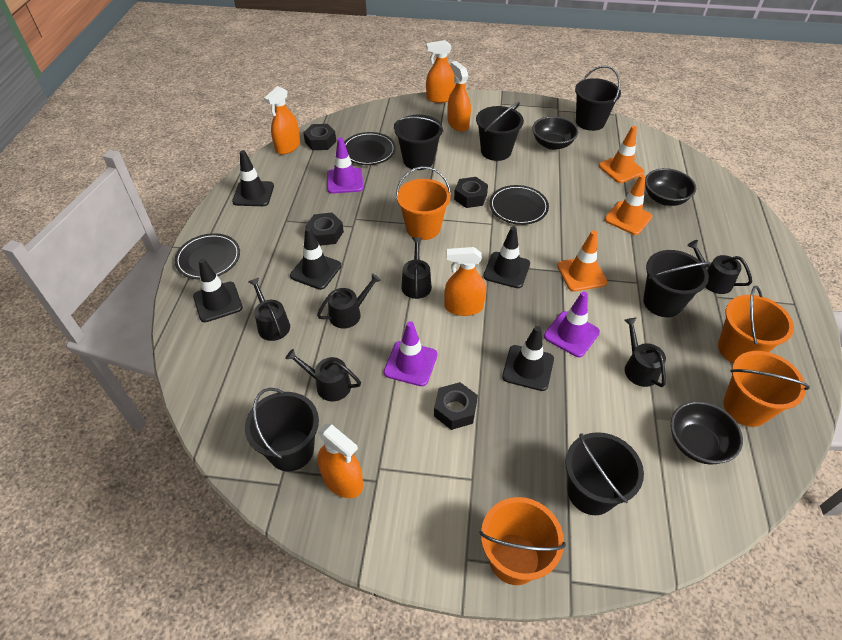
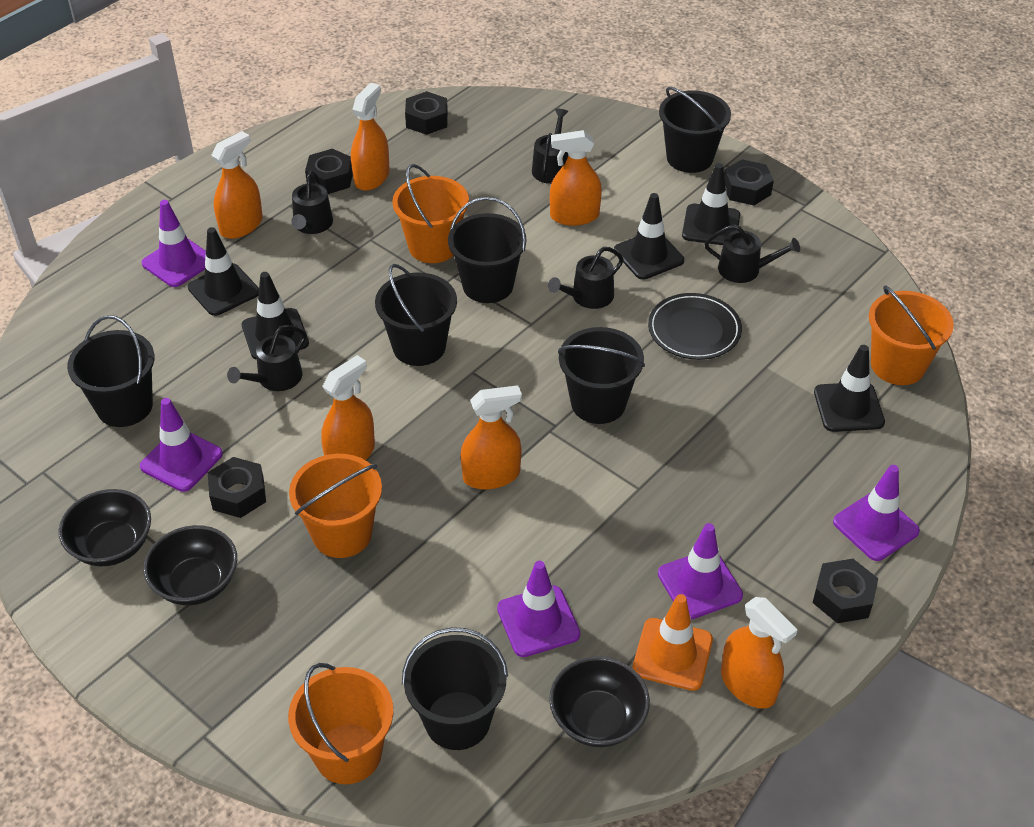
black nut: 4 -> 5
black plate: 3 -> 1
black watering can: 6 -> 5
orange spray bottle: 5 -> 6
orange traffic cone: 3 -> 1
purple traffic cone: 3 -> 5

